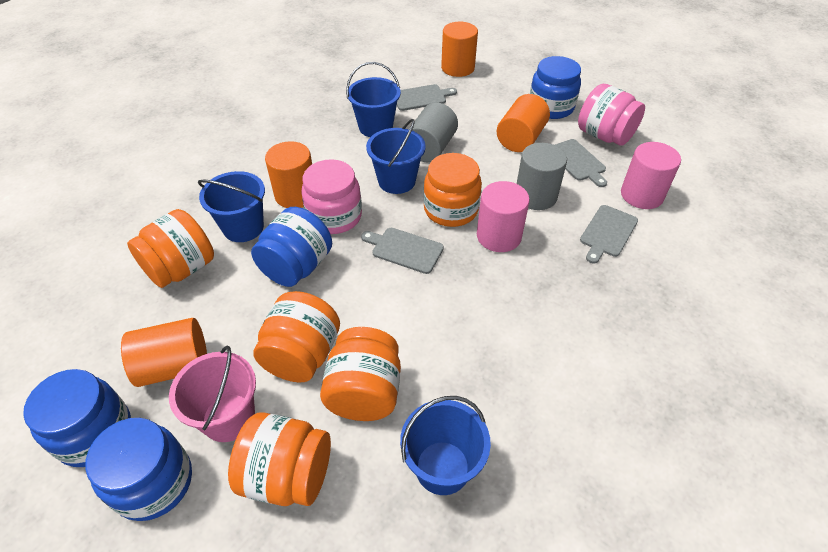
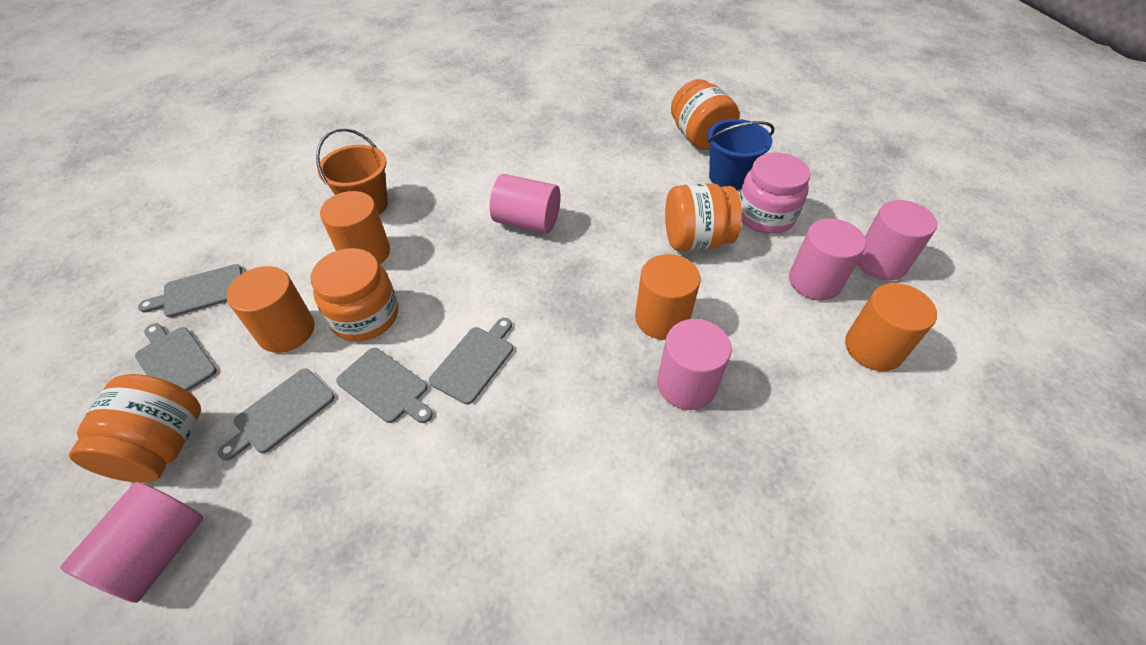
blue bucket: 4 -> 1
blue jar: 4 -> 0
grey cutting board: 4 -> 5
grey cylinder: 2 -> 0
orange bucket: 0 -> 1
orange jar: 5 -> 4
pink bucket: 1 -> 0
pink cylinder: 2 -> 5
pink jar: 2 -> 1

